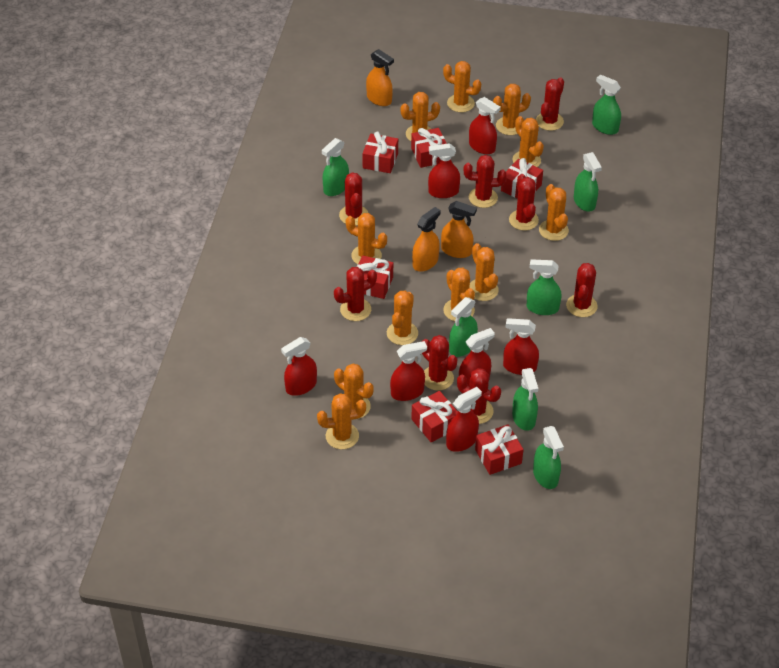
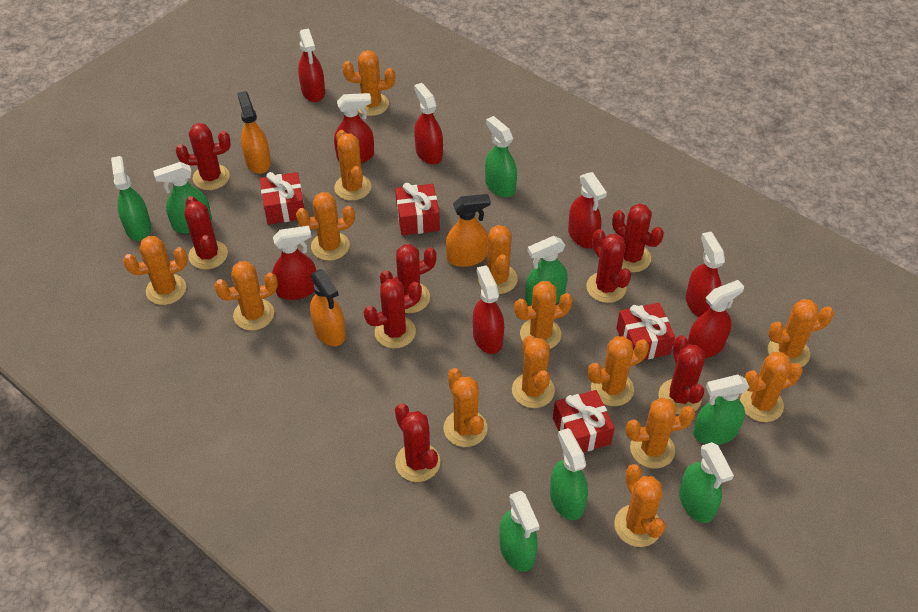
green spray bottle: 7 -> 8
orange cactus: 11 -> 14
red gift: 6 -> 4
red spray bottle: 7 -> 8

